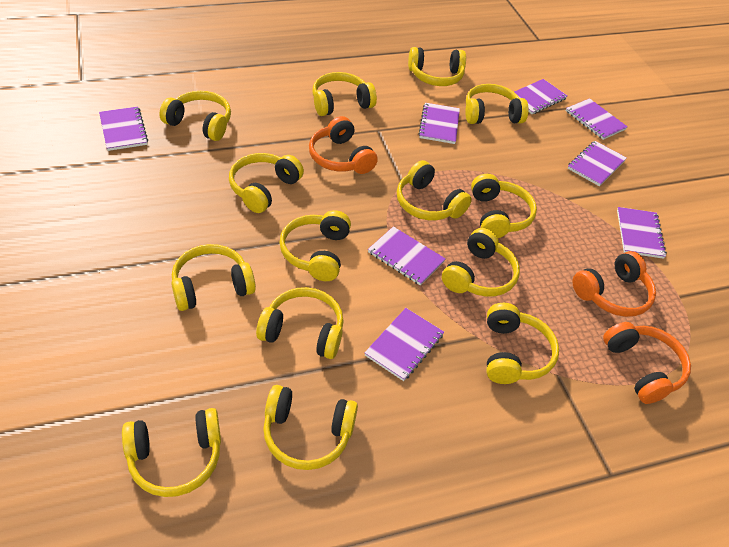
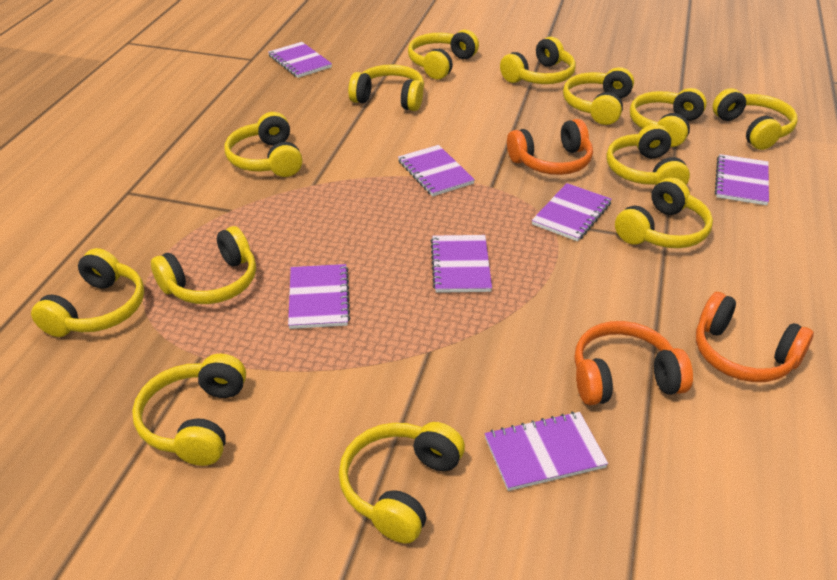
purple notebook: 8 -> 7
yellow headphones: 14 -> 13

